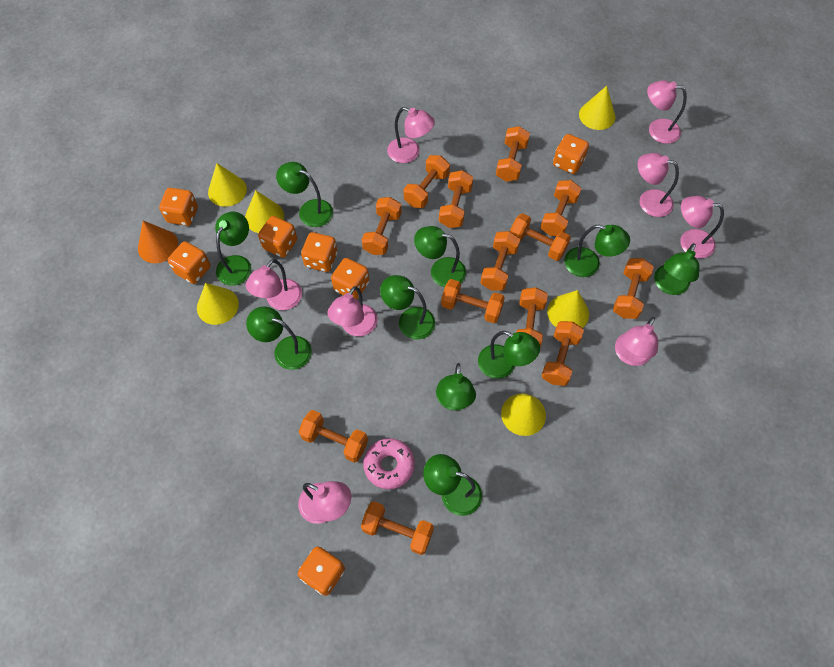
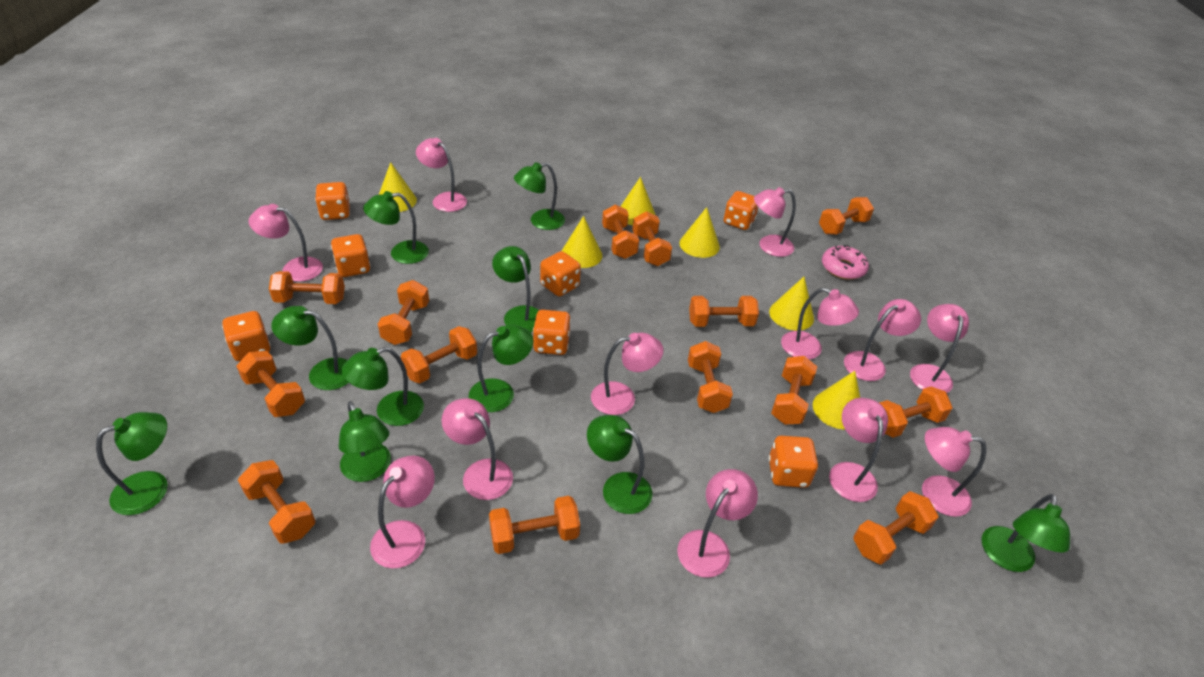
orange cone: 1 -> 0
orange dumbbell: 13 -> 14
pink lamp: 8 -> 12

